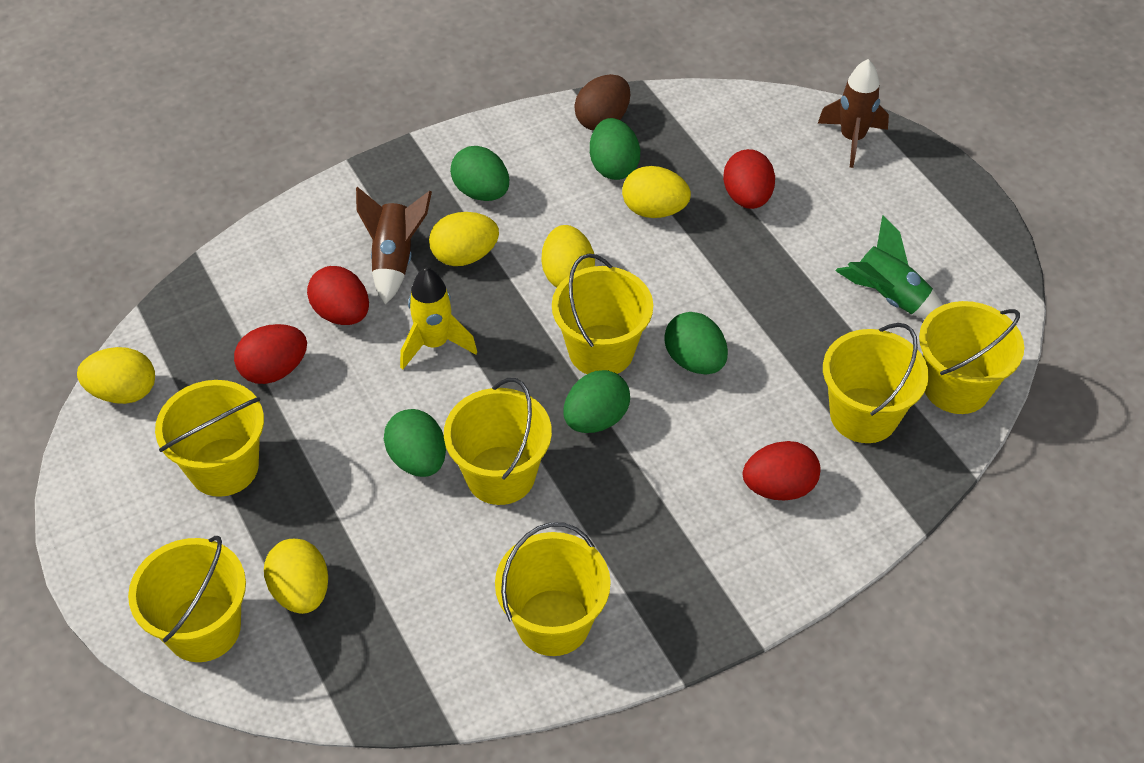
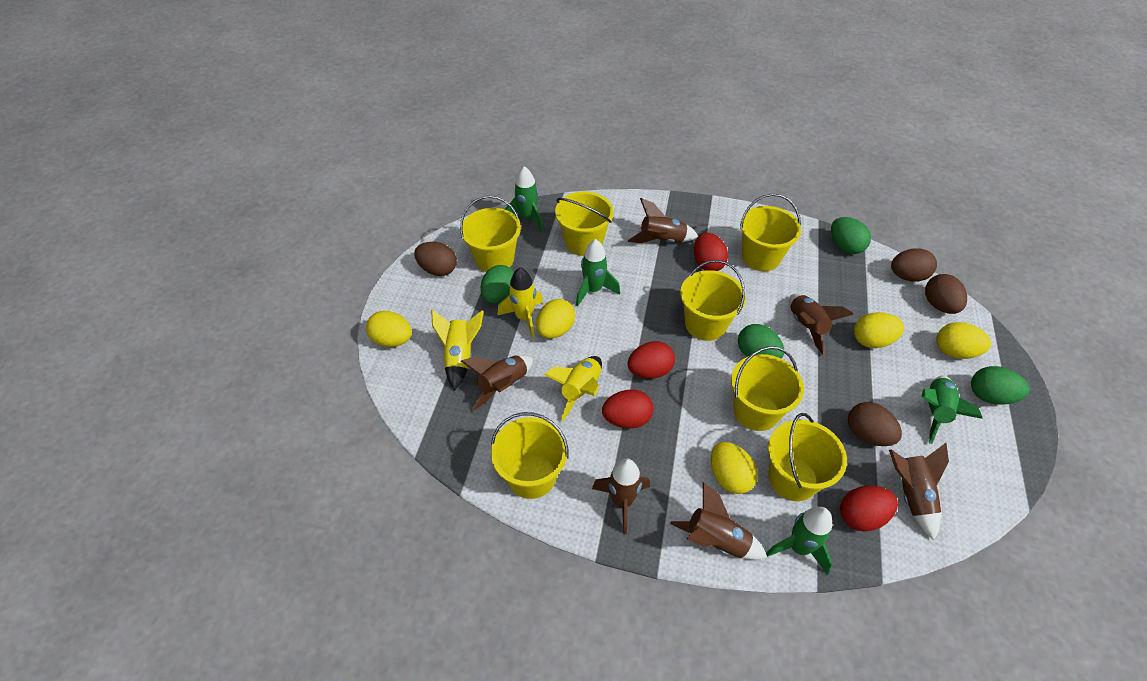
brown egg: 1 -> 4
brown rocket: 2 -> 6
green egg: 5 -> 4
green rocket: 1 -> 4
yellow rocket: 1 -> 3

